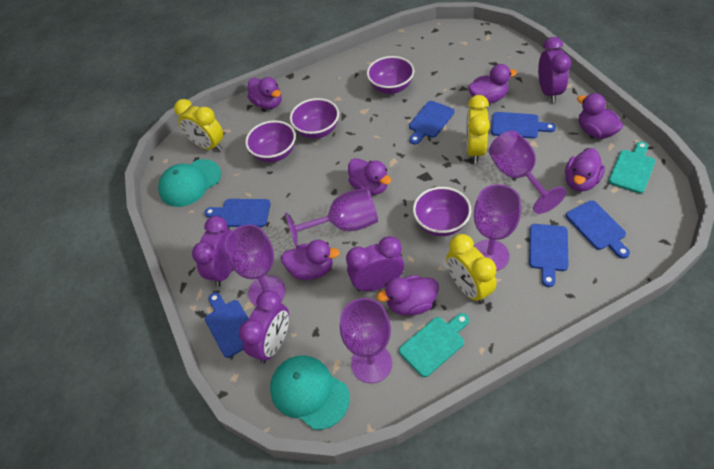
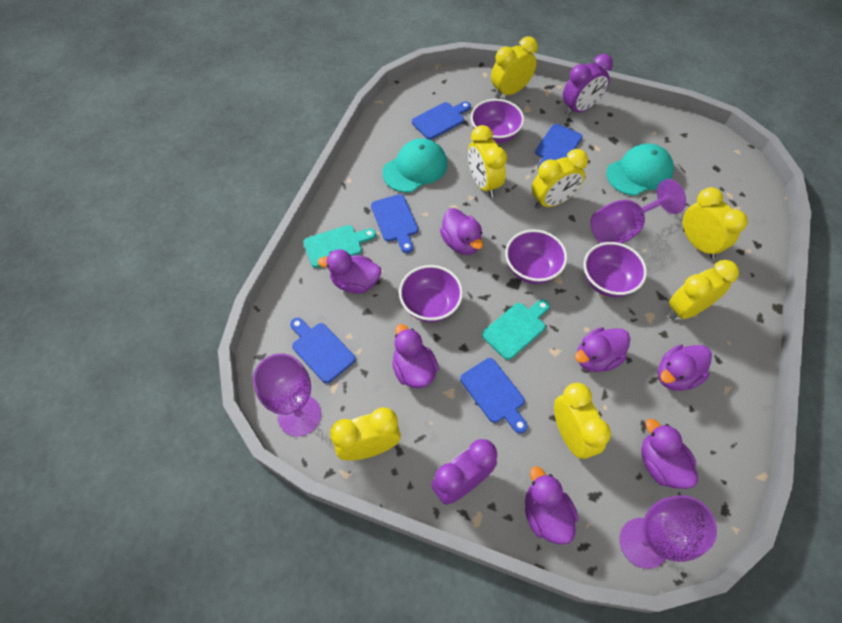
blue cutting board: 6 -> 5
purple clock: 4 -> 2
purple goblet: 5 -> 3
yellow clock: 3 -> 7

